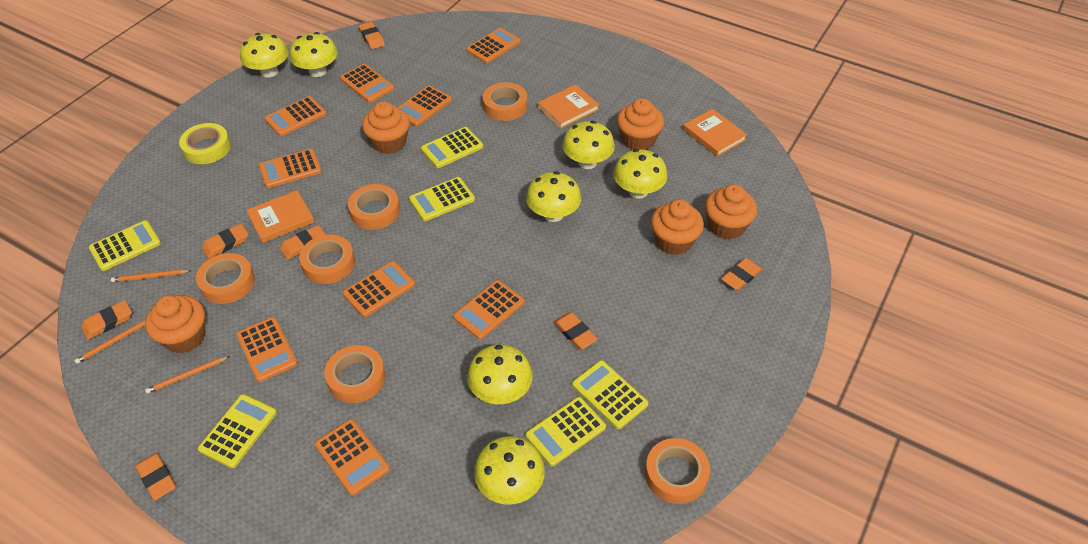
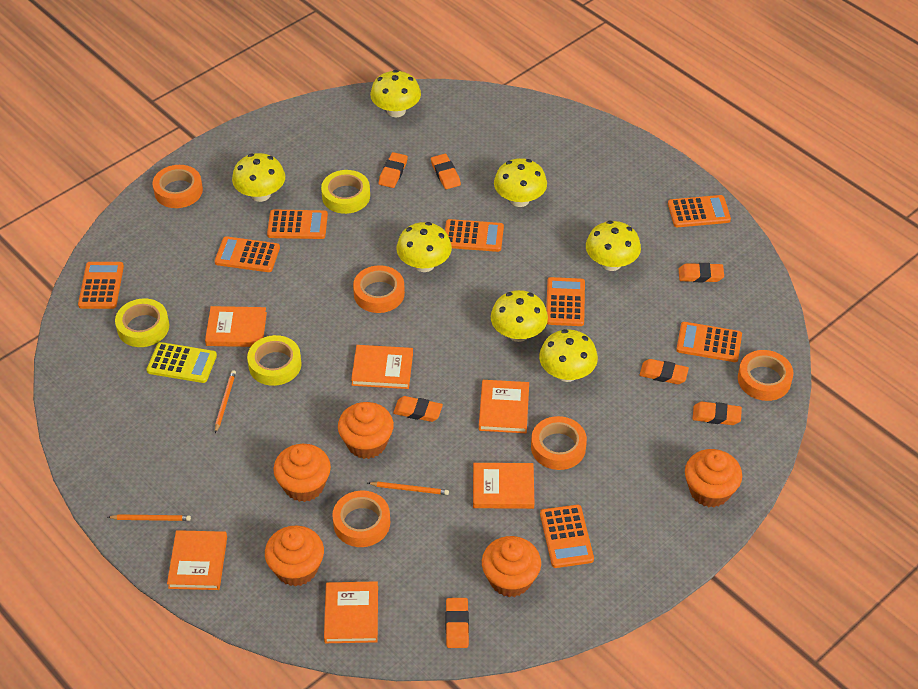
orange book: 3 -> 6
orange calculator: 9 -> 8
orange tape: 6 -> 5
yellow calculator: 6 -> 1
yellow tape: 1 -> 3

